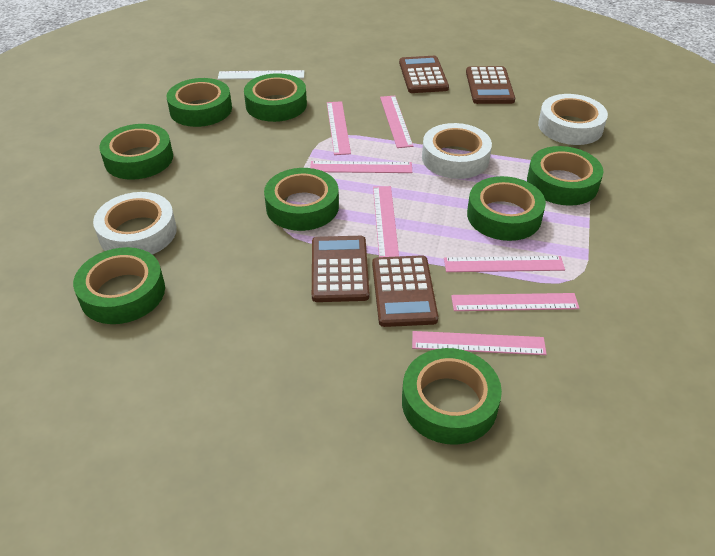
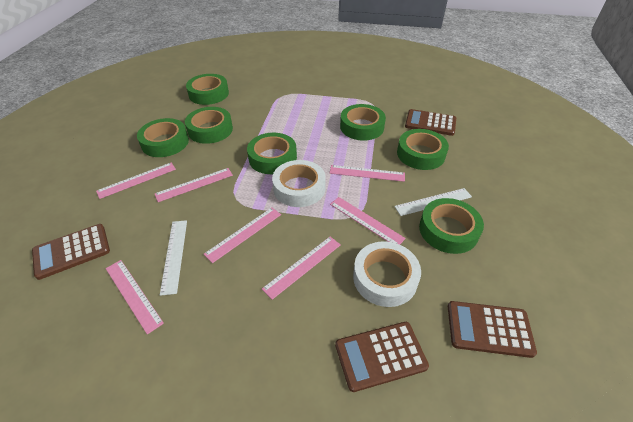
green tape: 8 -> 7
white ruler: 1 -> 2
white tape: 3 -> 2

